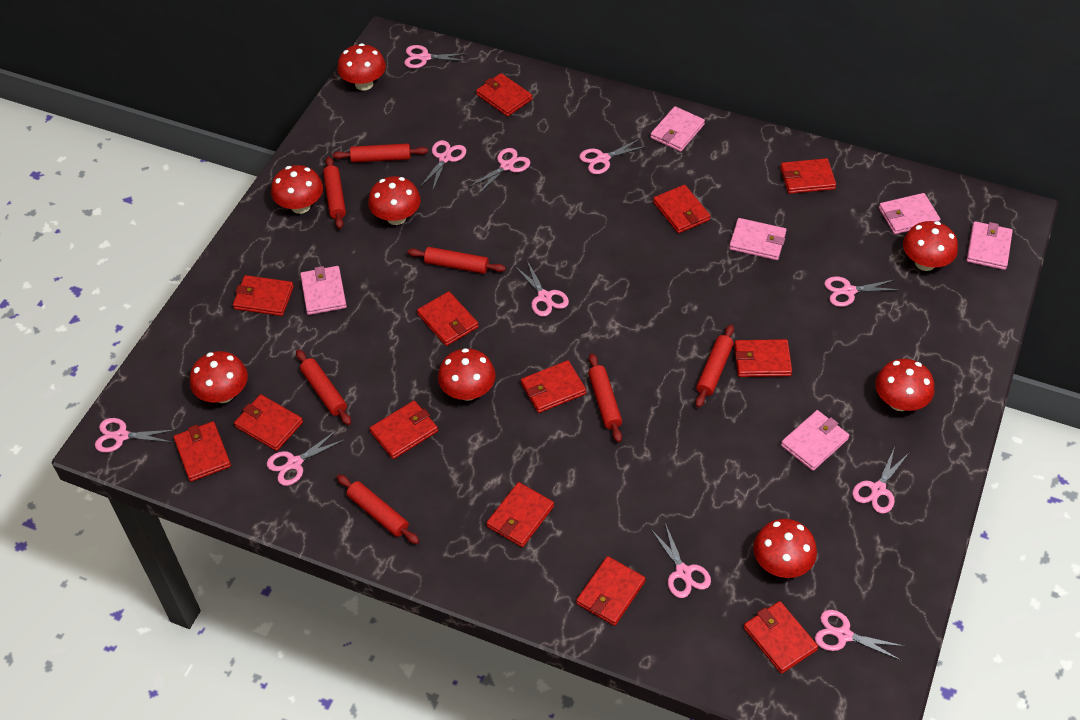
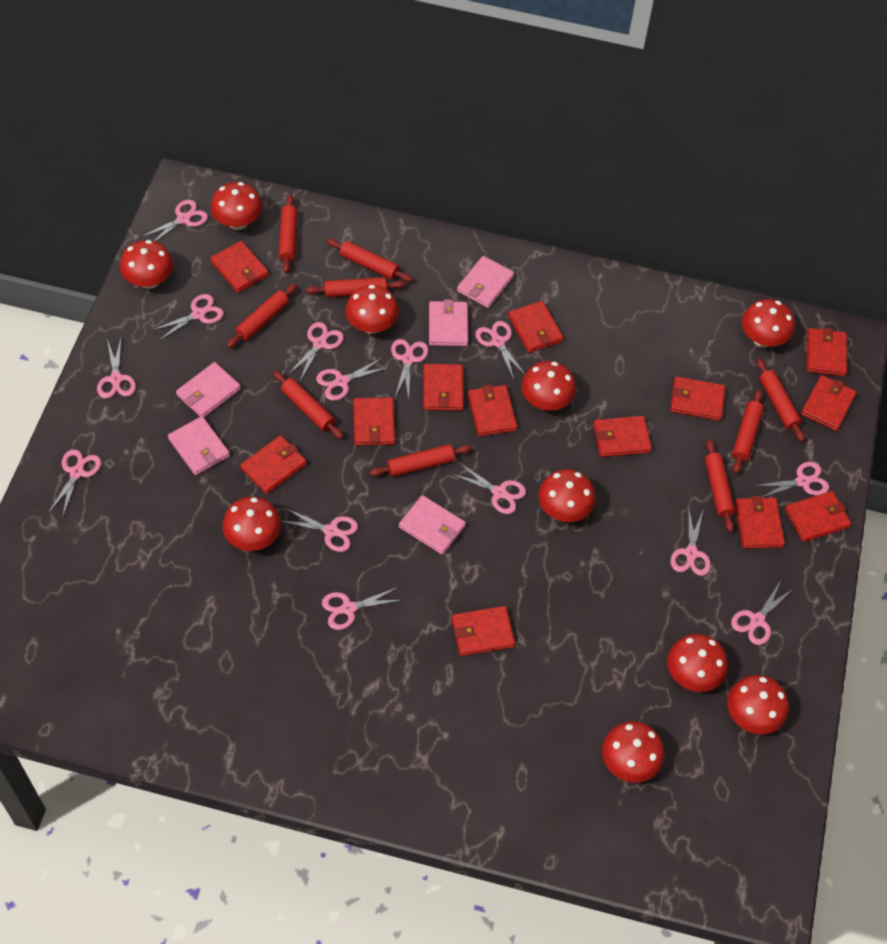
pink scissors: 11 -> 14
pink wallet: 6 -> 5
red mushroom: 8 -> 10
red rolling pin: 7 -> 9

